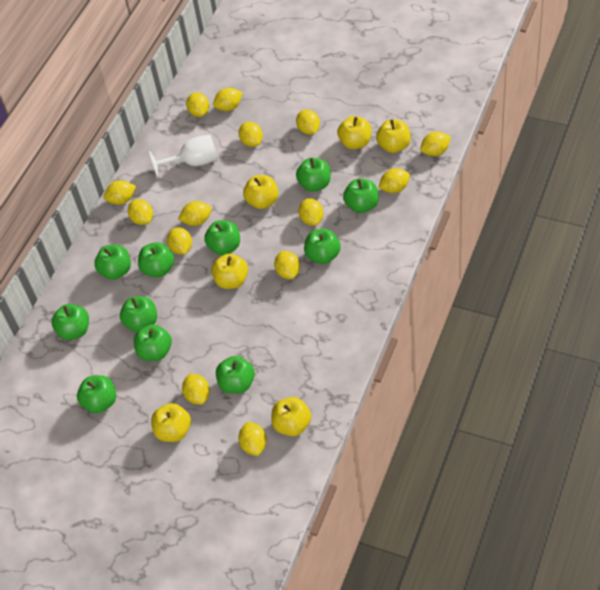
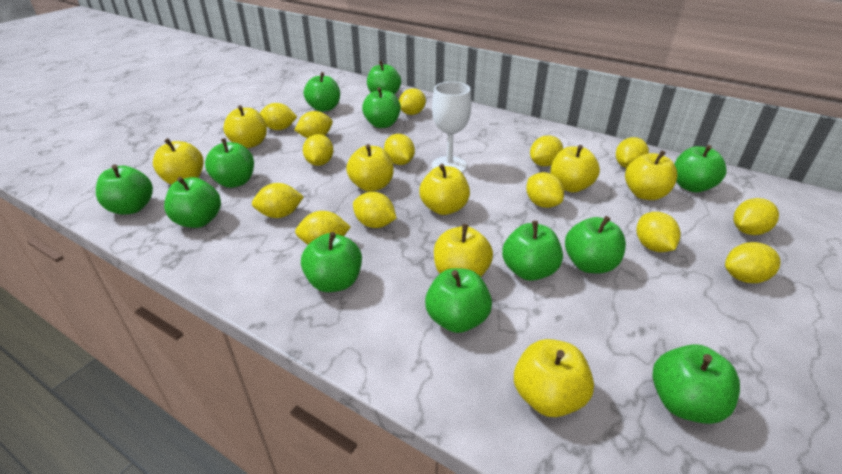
green apple: 11 -> 12
yellow apple: 6 -> 8

